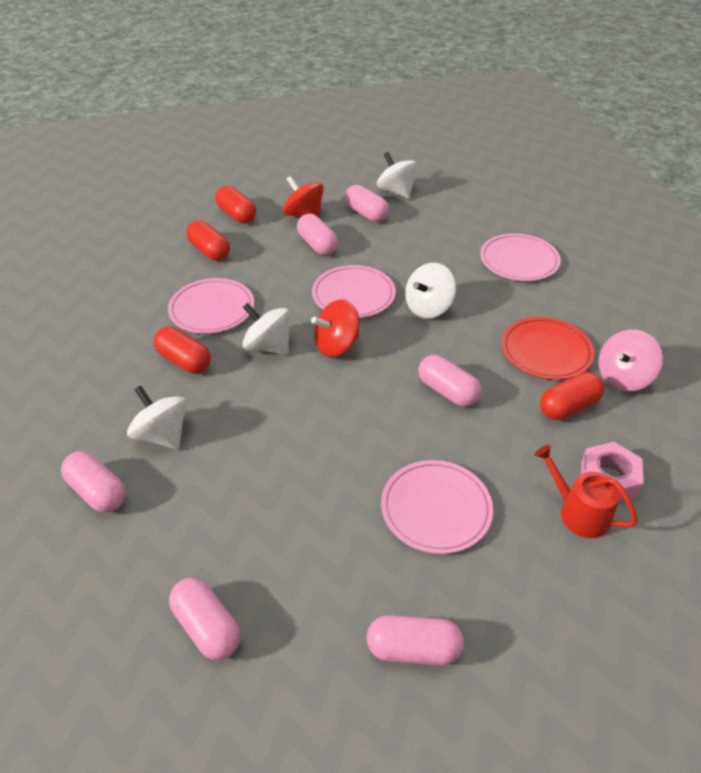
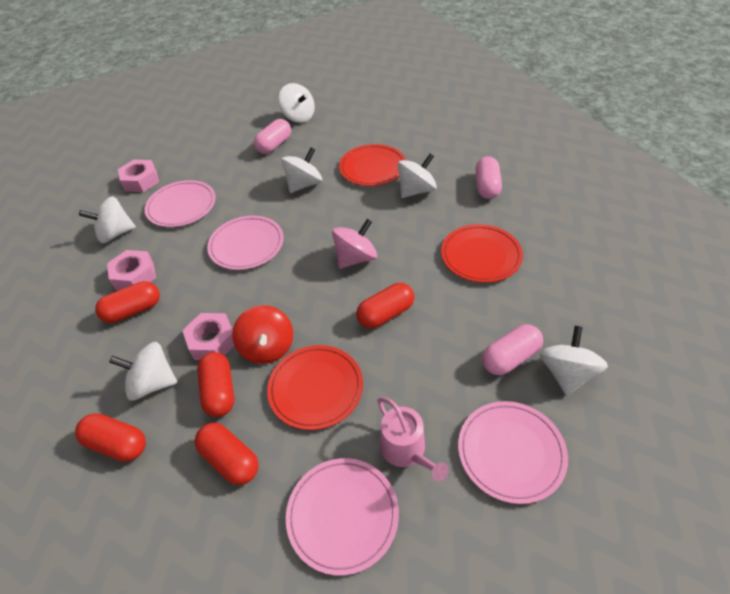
pink capsule: 6 -> 3
pink nut: 1 -> 3
pink watering can: 0 -> 1
red capsule: 4 -> 5
red plate: 1 -> 3
red spinning top: 2 -> 1
red watering can: 1 -> 0
white spinning top: 4 -> 6

